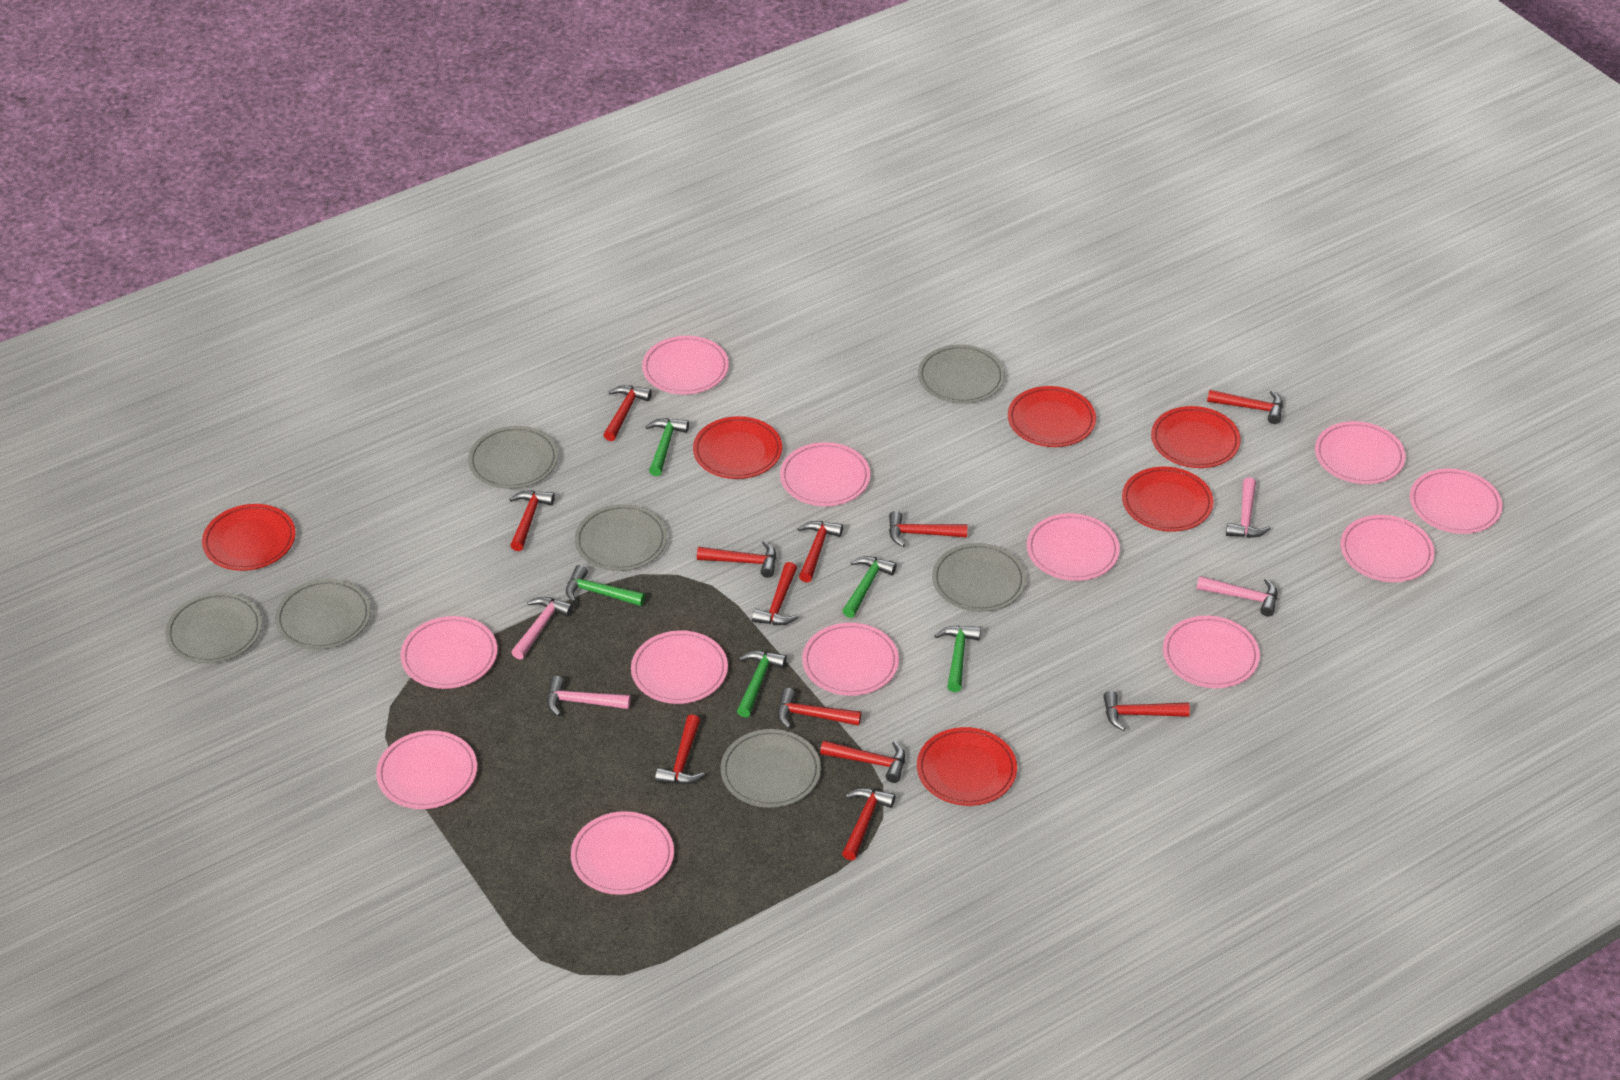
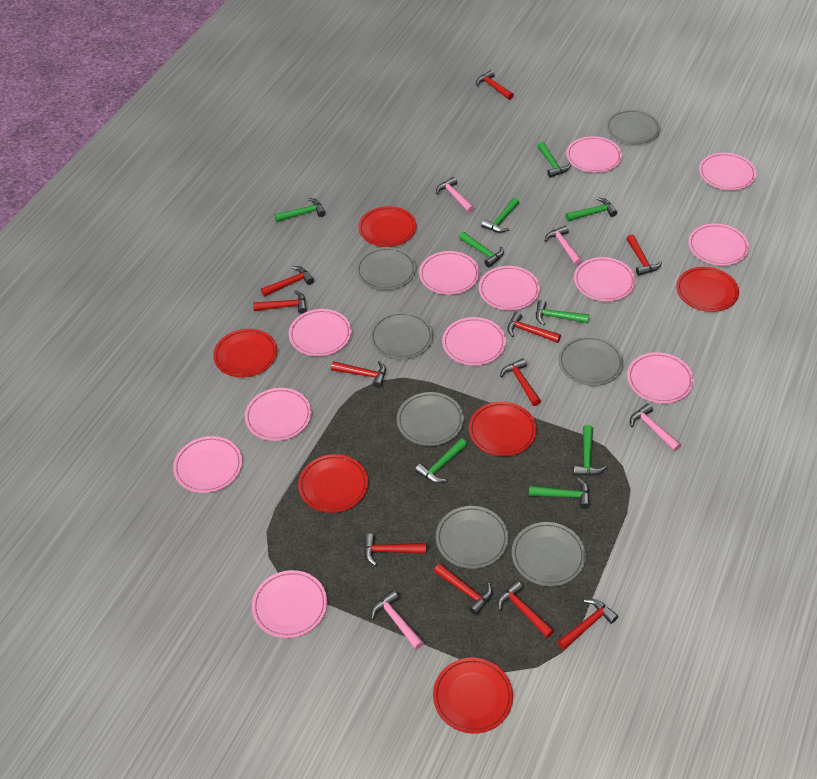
green hammer: 5 -> 9
red hammer: 12 -> 11

